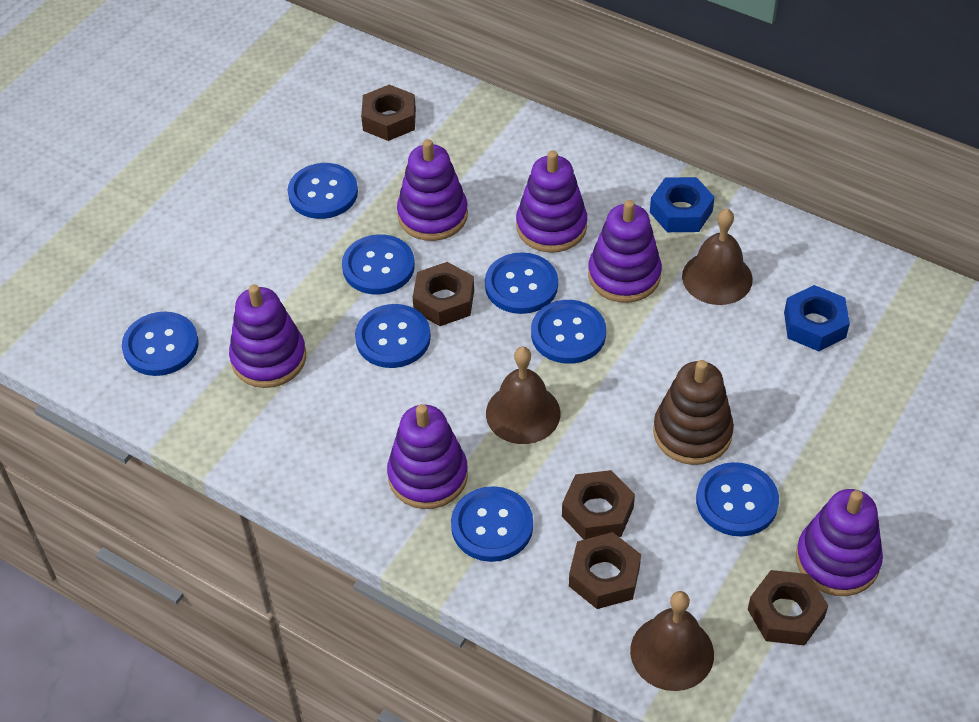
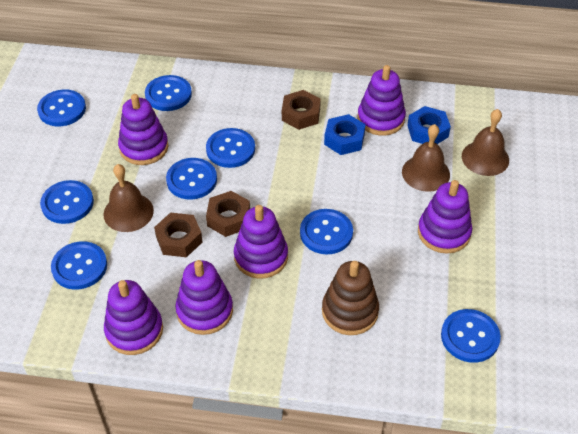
brown nut: 5 -> 3

